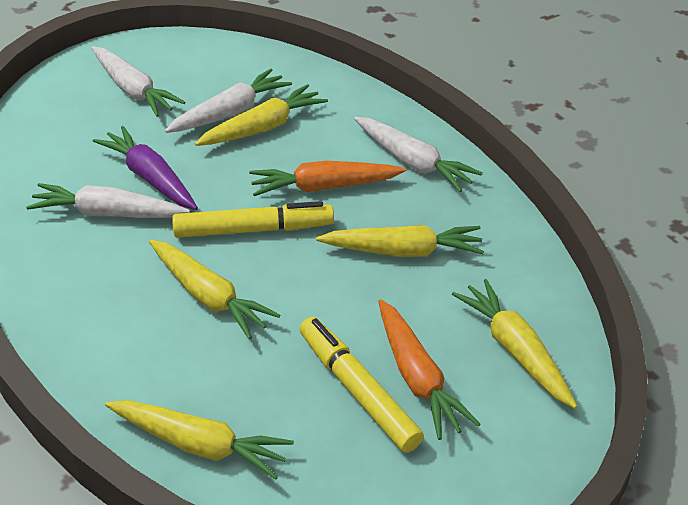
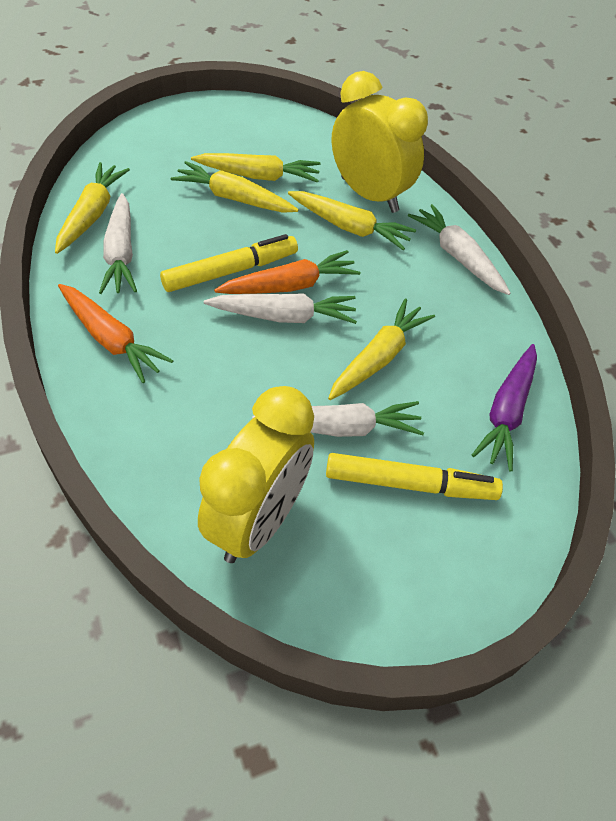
yellow clock: 0 -> 2

